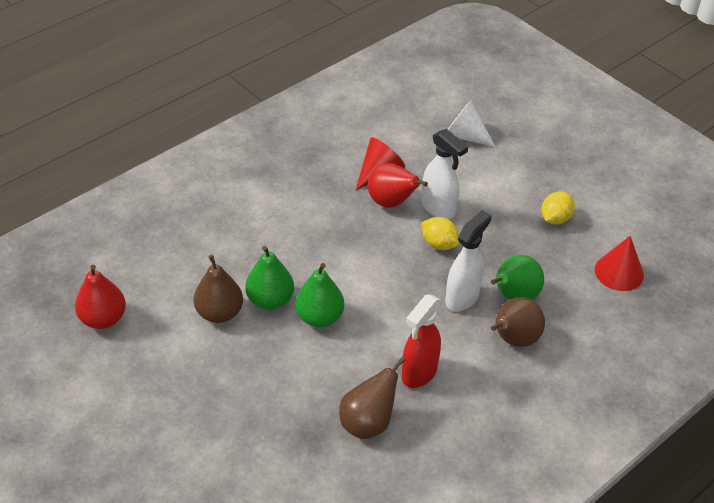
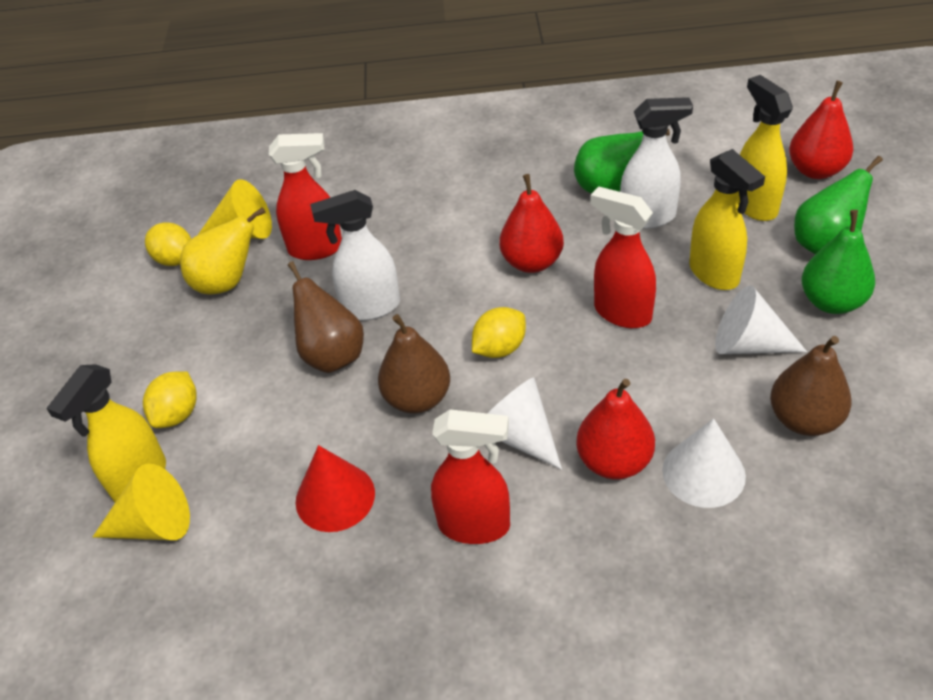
red cone: 2 -> 1
red pear: 2 -> 3
red spray bottle: 1 -> 3
white cone: 1 -> 3
yellow cone: 0 -> 2
yellow lemon: 2 -> 3
yellow pear: 0 -> 1
yellow spray bottle: 0 -> 3

